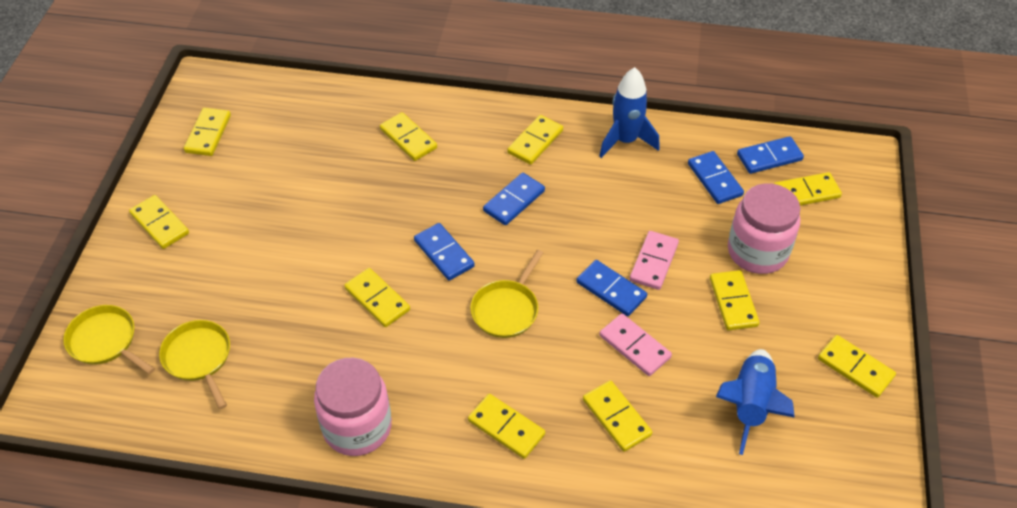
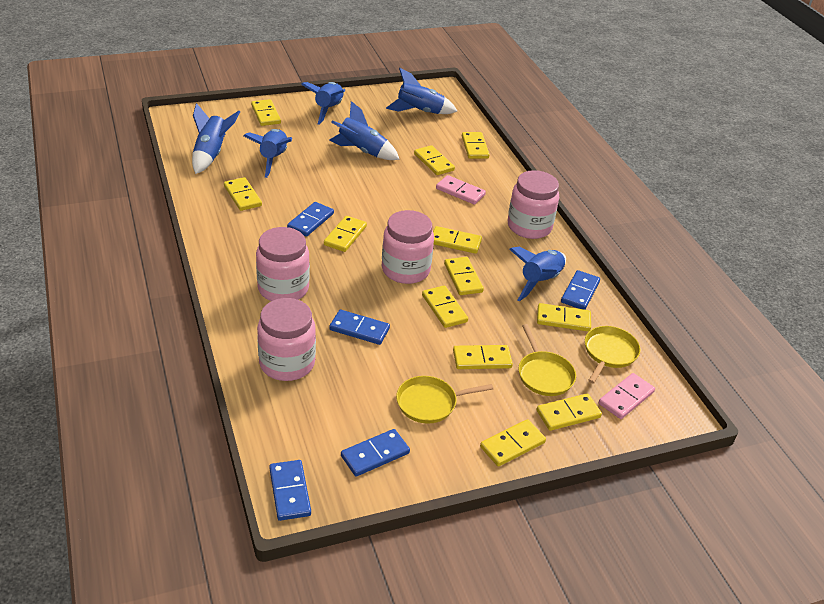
blue rocket: 2 -> 6
pink jar: 2 -> 4
yellow domino: 10 -> 12

